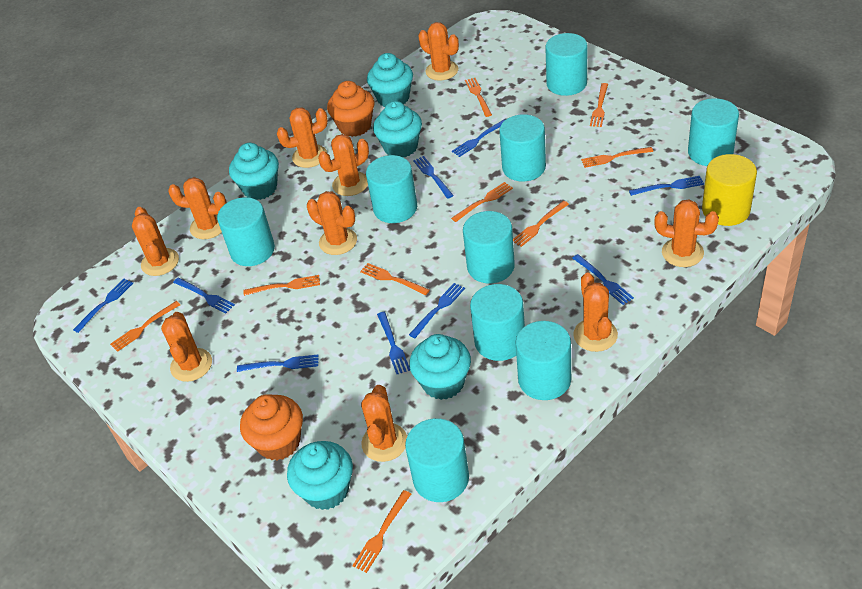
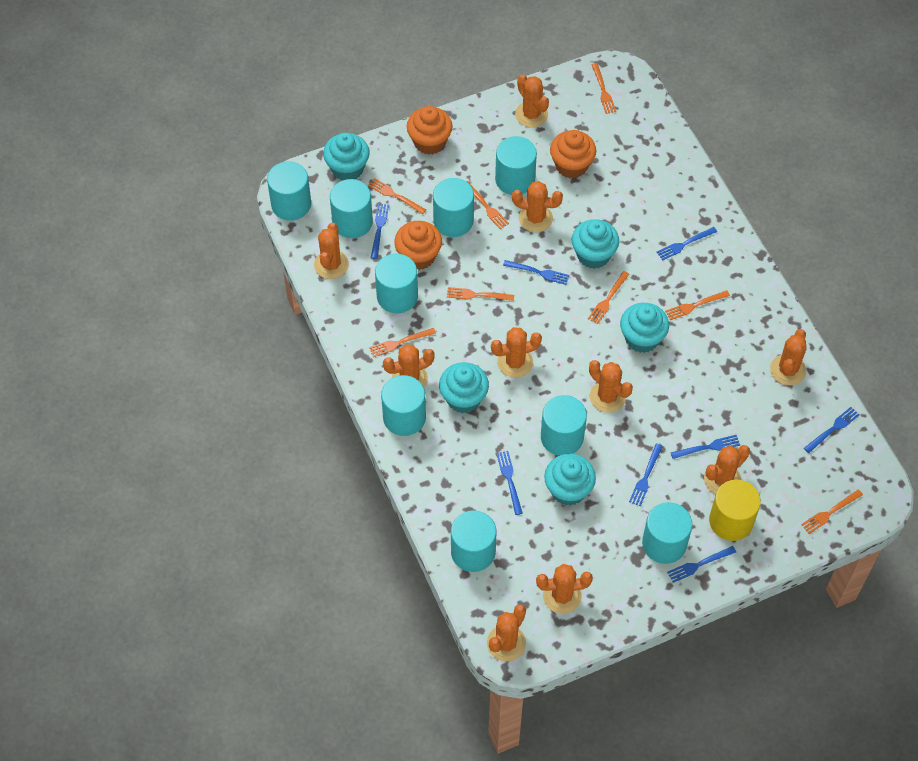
blue fork: 9 -> 8
orange cupcake: 2 -> 3
orange fork: 9 -> 8

